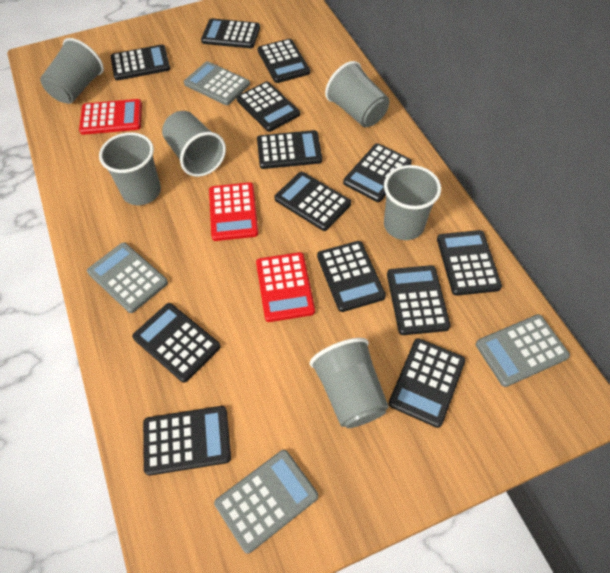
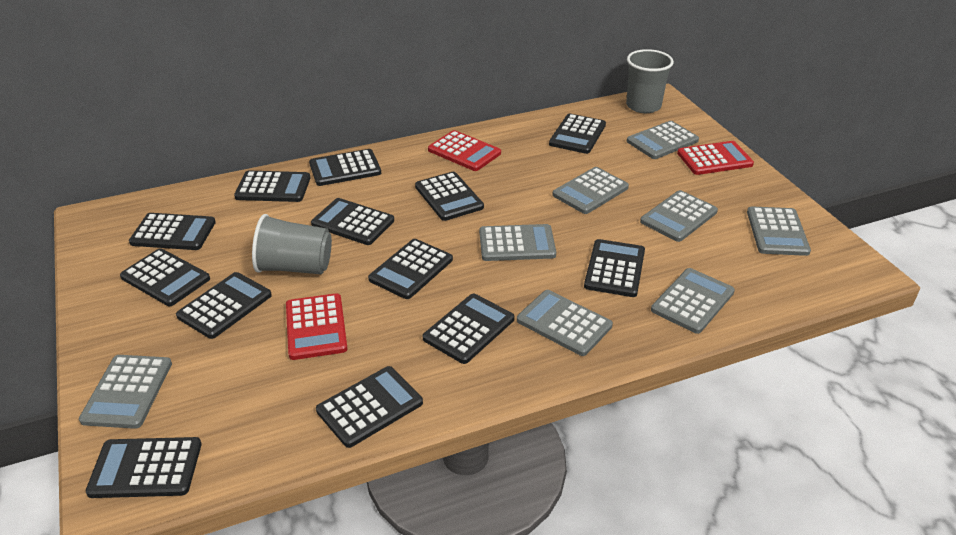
grey calculator: 4 -> 8
grey cup: 6 -> 2

